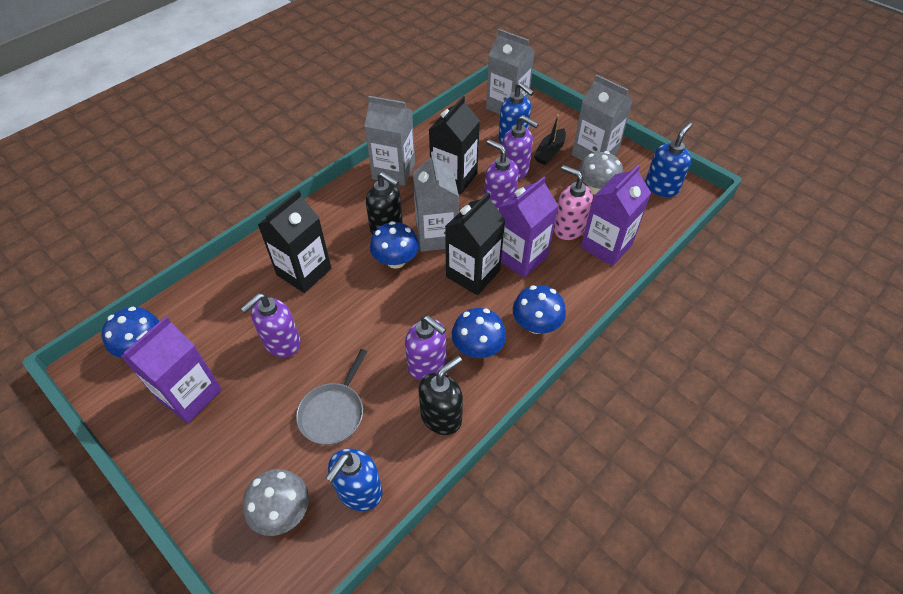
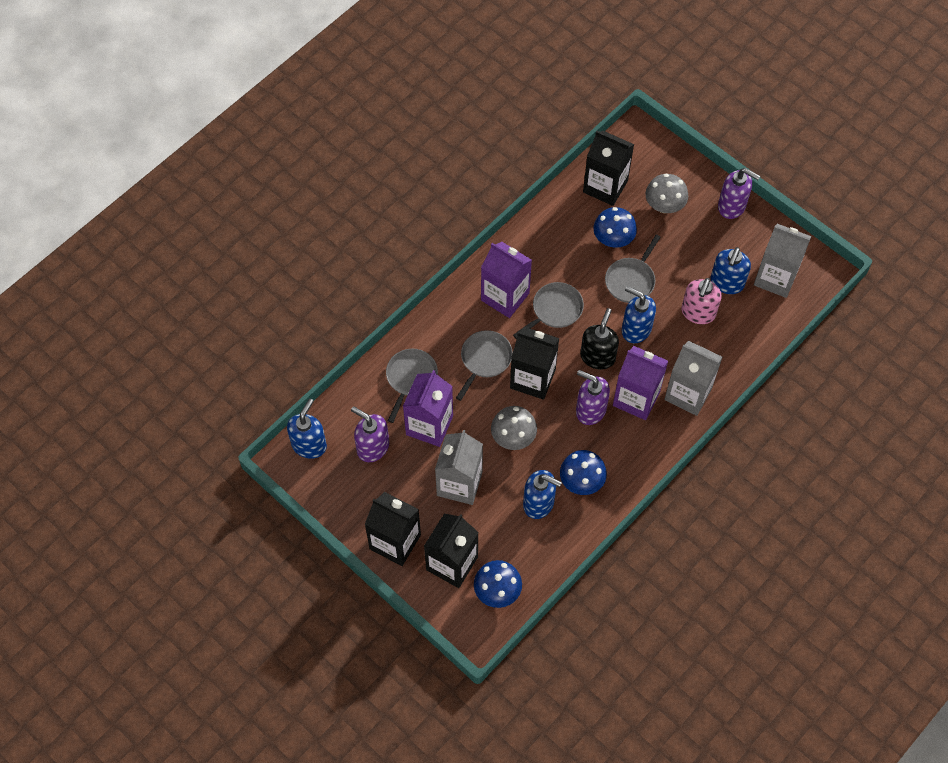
black boat: 1 -> 0
black carton: 3 -> 4
black soap dispenser: 2 -> 1
blue mushroom: 4 -> 3
blue soap dispenser: 3 -> 4
grey carton: 4 -> 3
grey pan: 1 -> 4
purple soap dispenser: 4 -> 3

